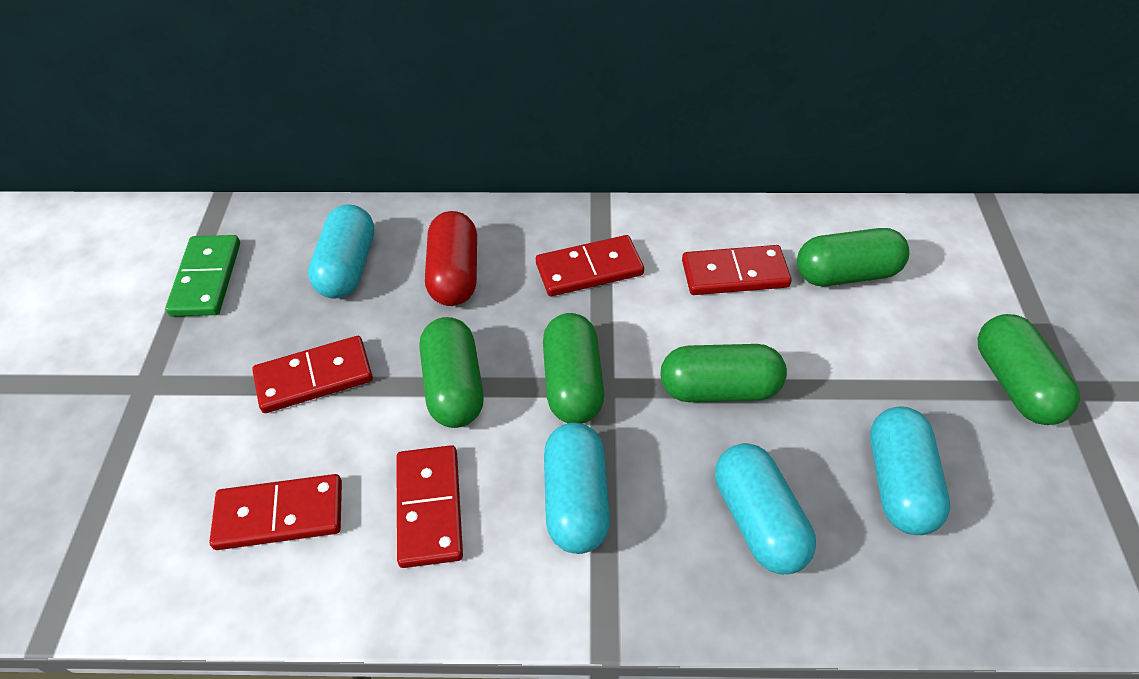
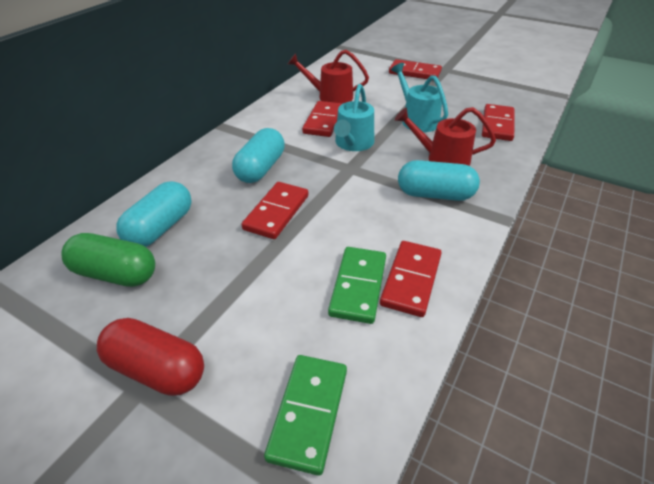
green capsule: 5 -> 1
green domino: 1 -> 2
red watering can: 0 -> 2
turquoise capsule: 4 -> 3
turquoise watering can: 0 -> 2

